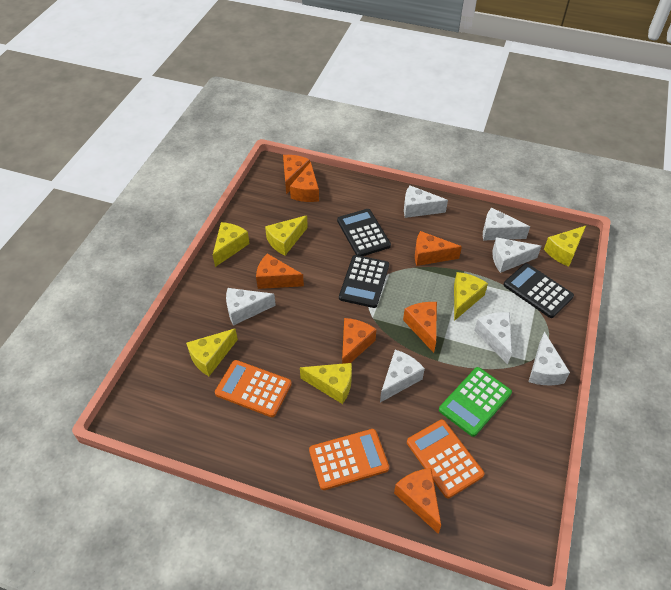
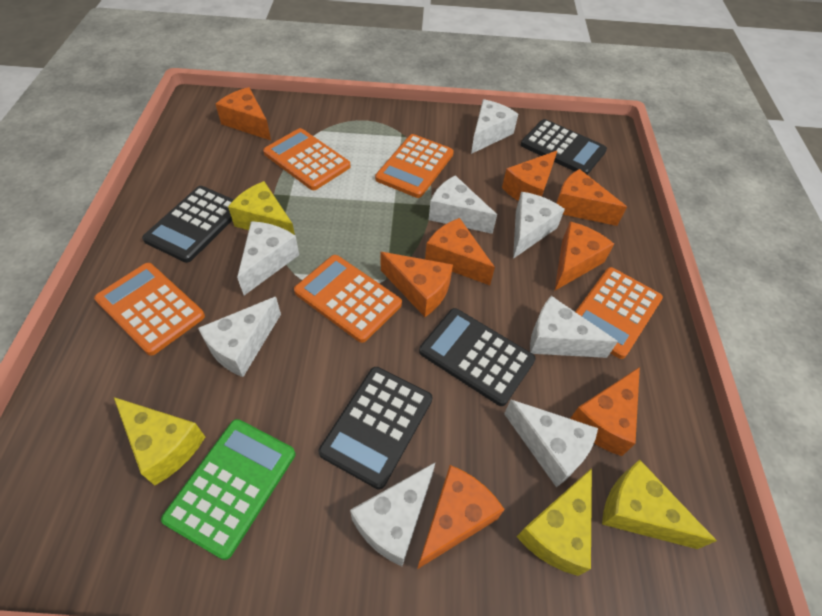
black calculator: 3 -> 4
orange calculator: 3 -> 5
orange cheese: 7 -> 8
white cheese: 7 -> 8
yellow cheese: 6 -> 4

